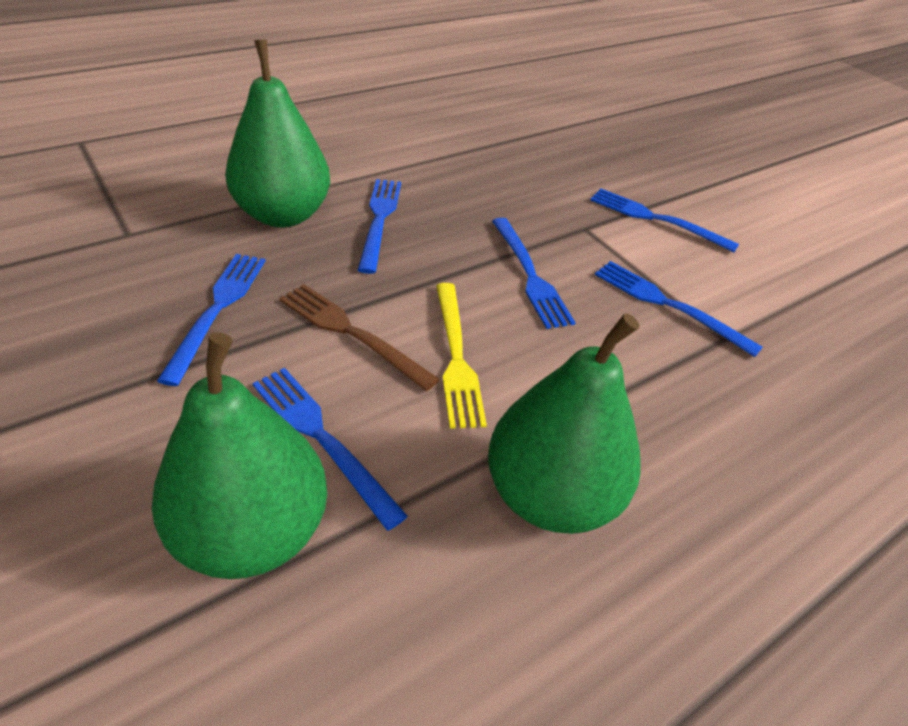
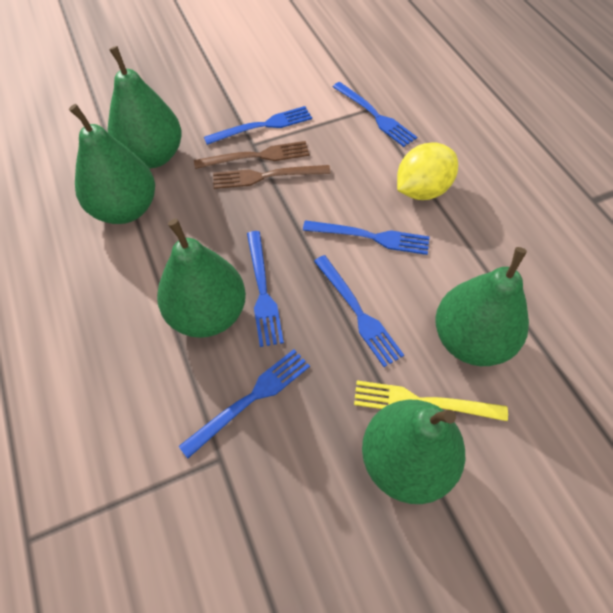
brown fork: 1 -> 2
green pear: 3 -> 5
yellow lemon: 0 -> 1

